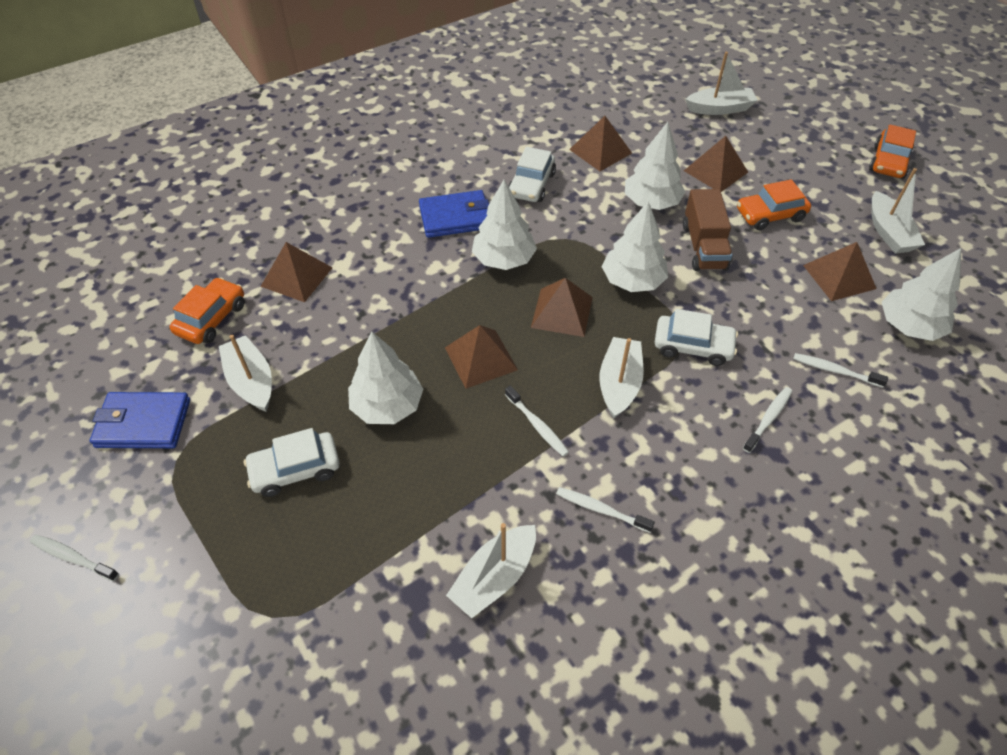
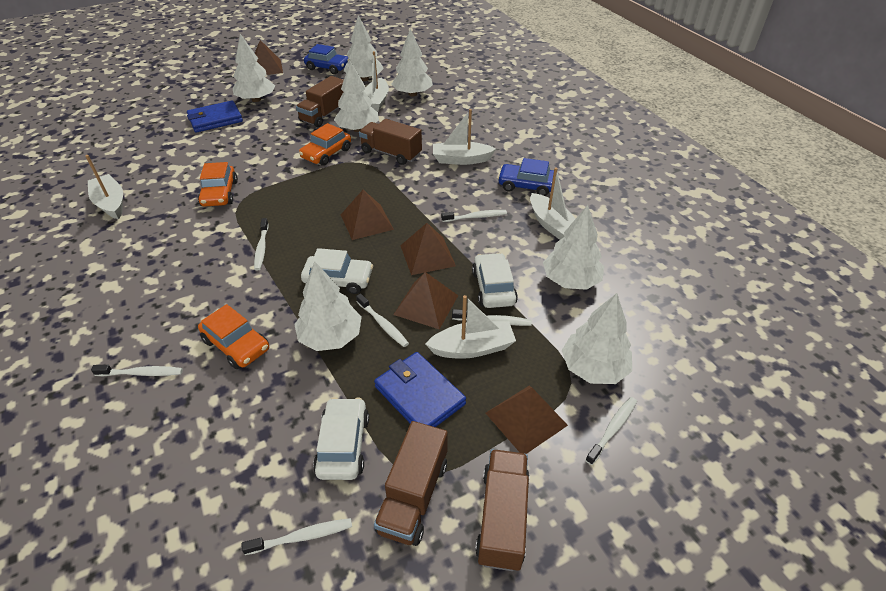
blue car: 0 -> 2
brown pyramid: 6 -> 5
brown truck: 1 -> 4
white toothbrush: 5 -> 7
white tree: 5 -> 7

